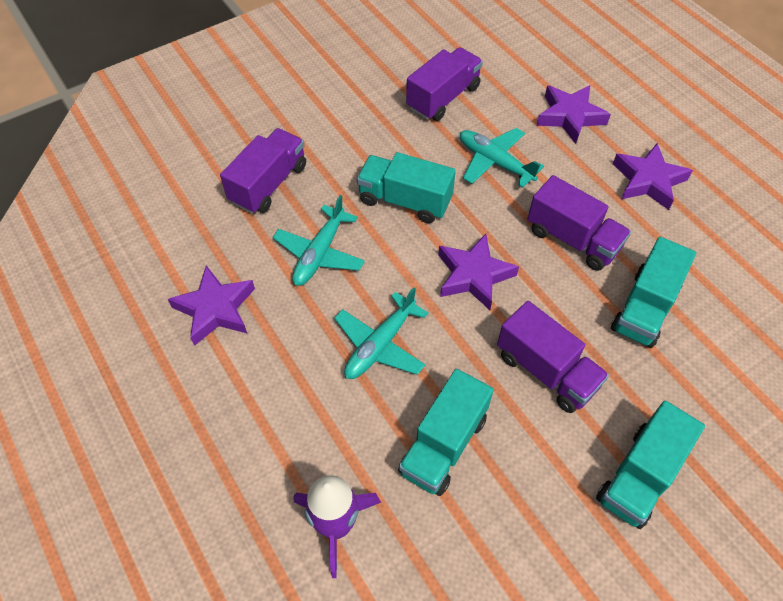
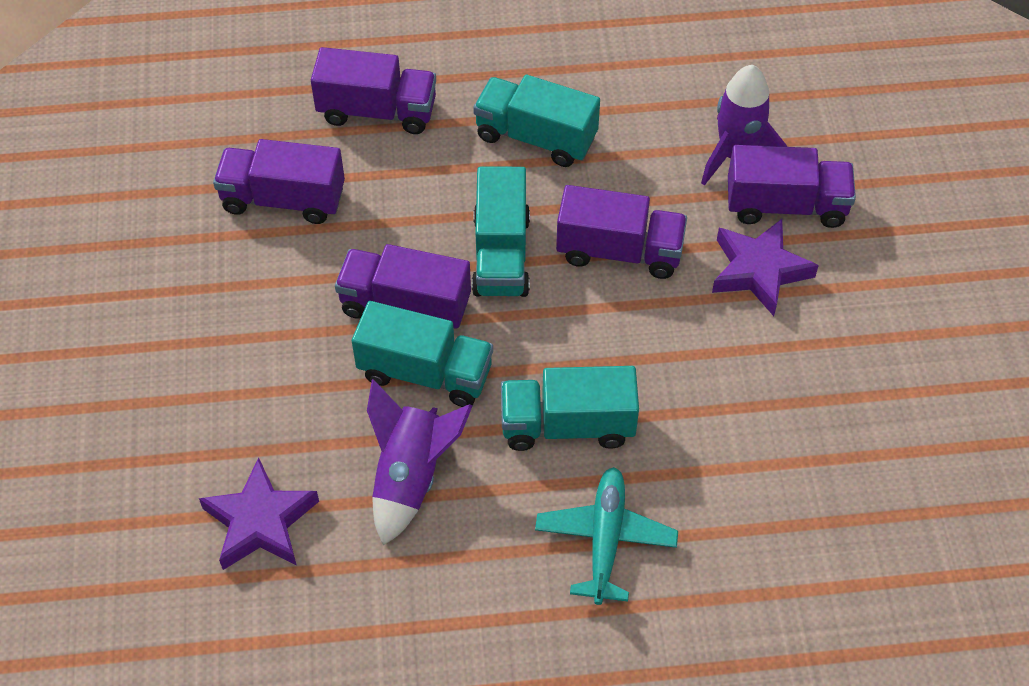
purple rocket: 1 -> 2
purple star: 4 -> 2
purple truck: 4 -> 5
turquoise plane: 3 -> 1

